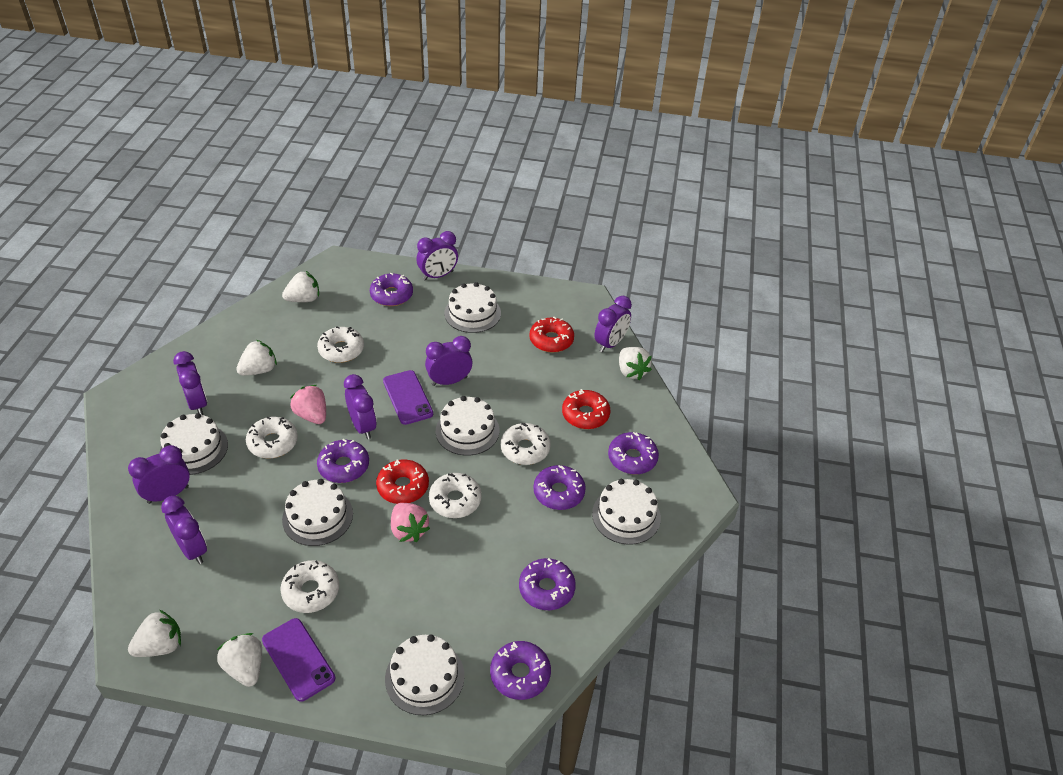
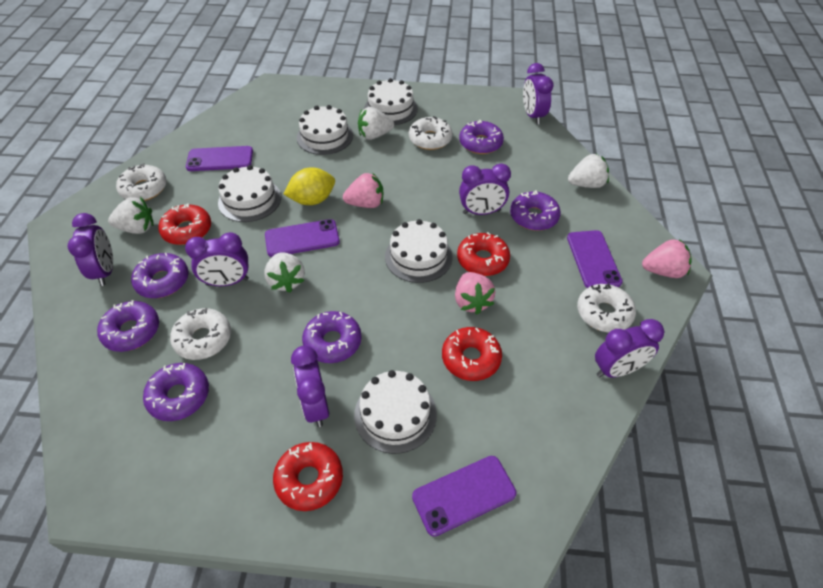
pink strawberry: 2 -> 3
purple clock: 7 -> 6
purple phone: 2 -> 4
red donut: 3 -> 4
white cake: 6 -> 5
white donut: 5 -> 4
white strawberry: 5 -> 4
yellow lemon: 0 -> 1

